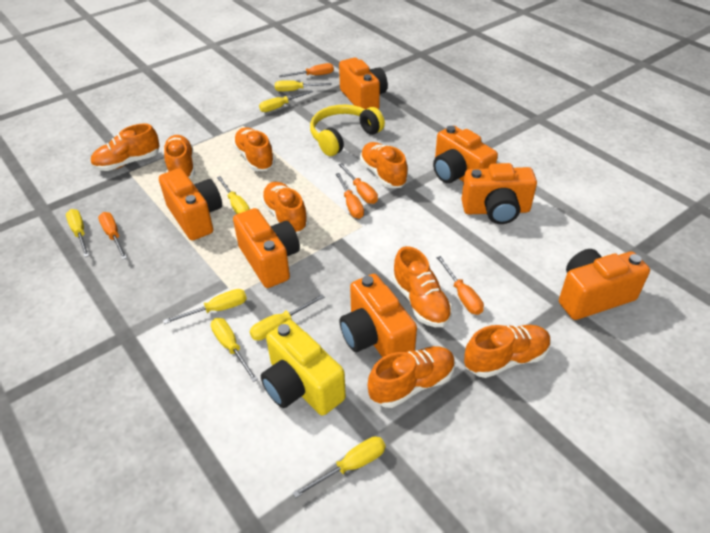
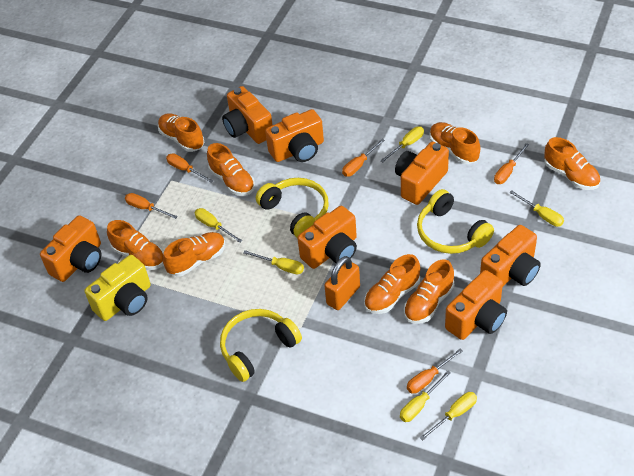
orange padlock: 0 -> 1
yellow headphones: 1 -> 3
yellow screwdriver: 8 -> 6

